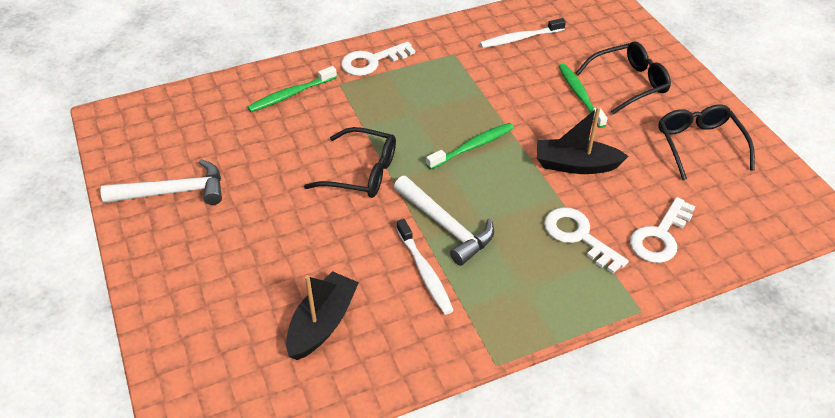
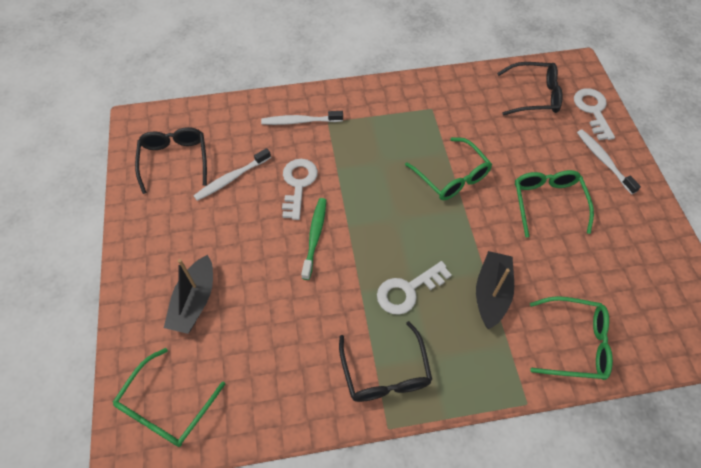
green glasses: 0 -> 4
green toothbrush: 3 -> 1
white hammer: 2 -> 0
white toothbrush: 2 -> 3

